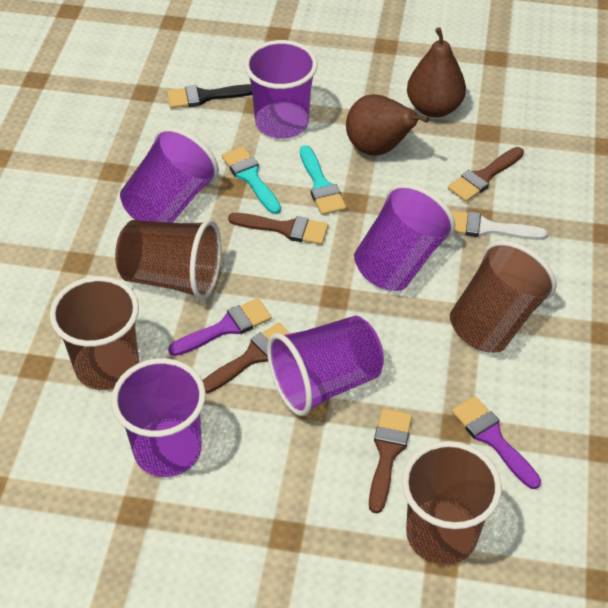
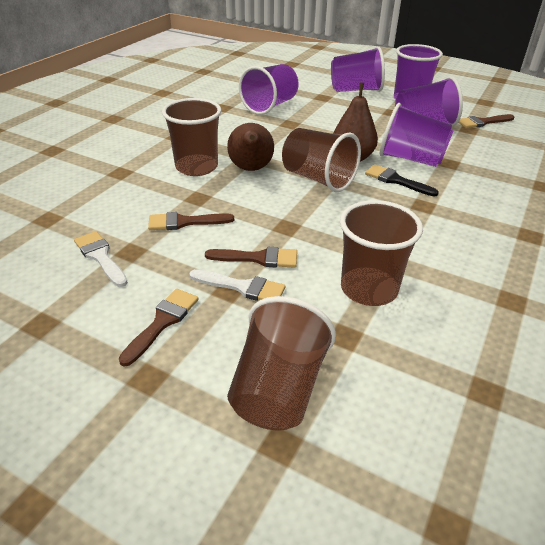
purple brush: 2 -> 0
turquoise brush: 2 -> 0
white brush: 1 -> 2

